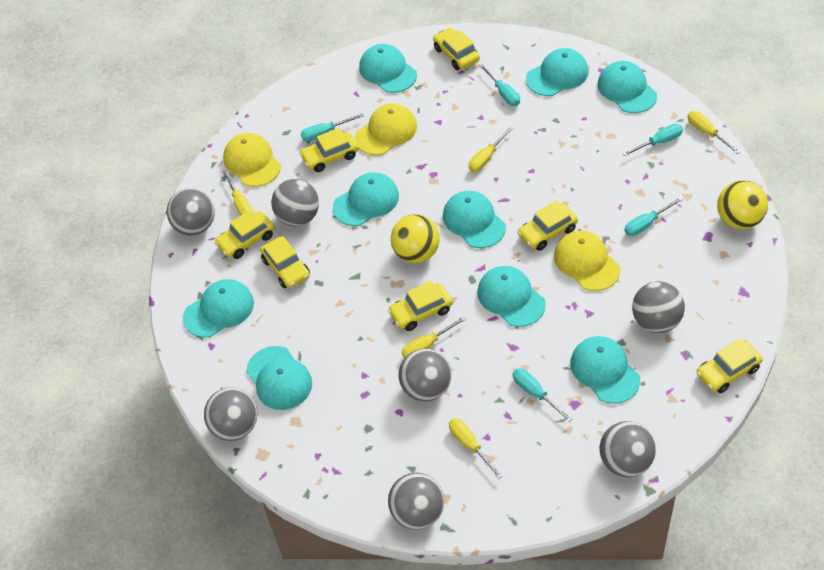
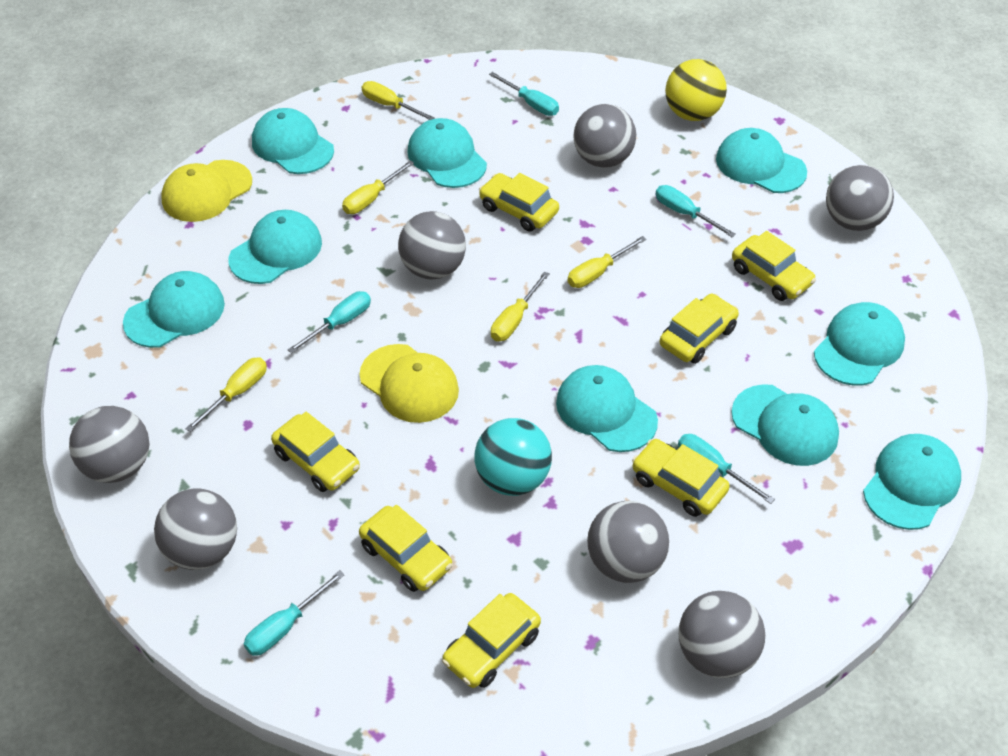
turquoise ball: 0 -> 1
yellow ball: 2 -> 1
yellow cap: 3 -> 2

